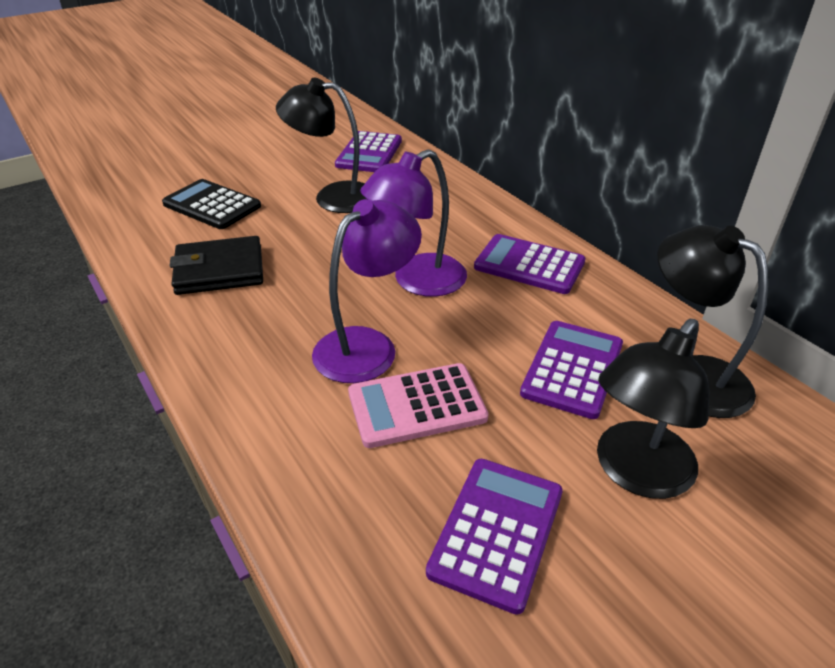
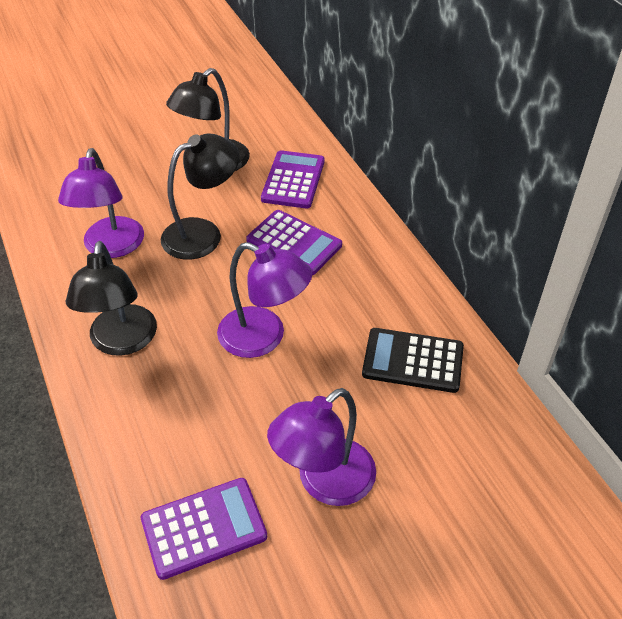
black wallet: 1 -> 0
pink calculator: 1 -> 0
purple calculator: 4 -> 3
purple lamp: 2 -> 3

